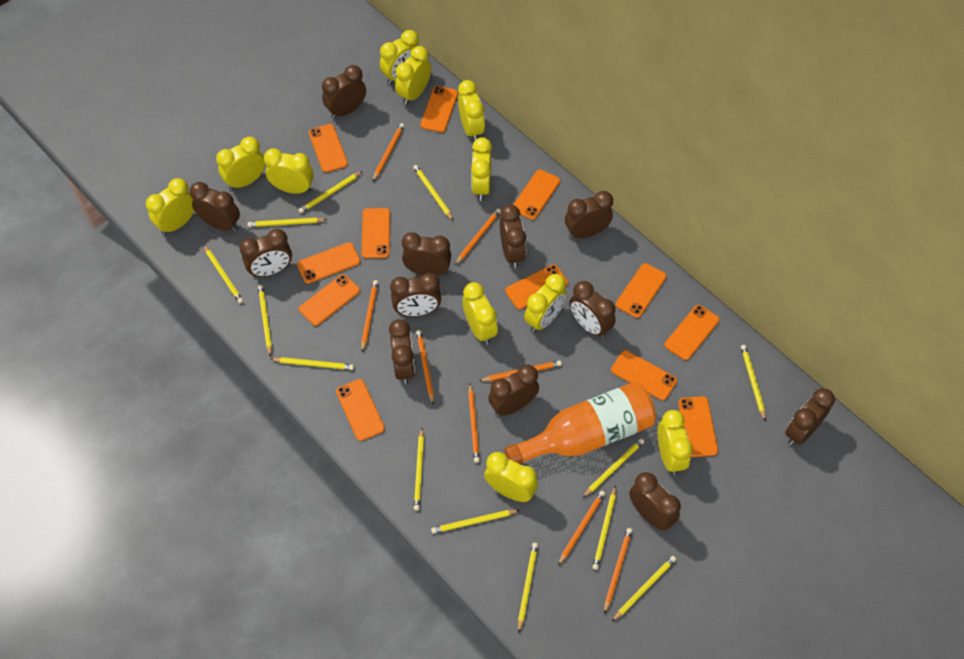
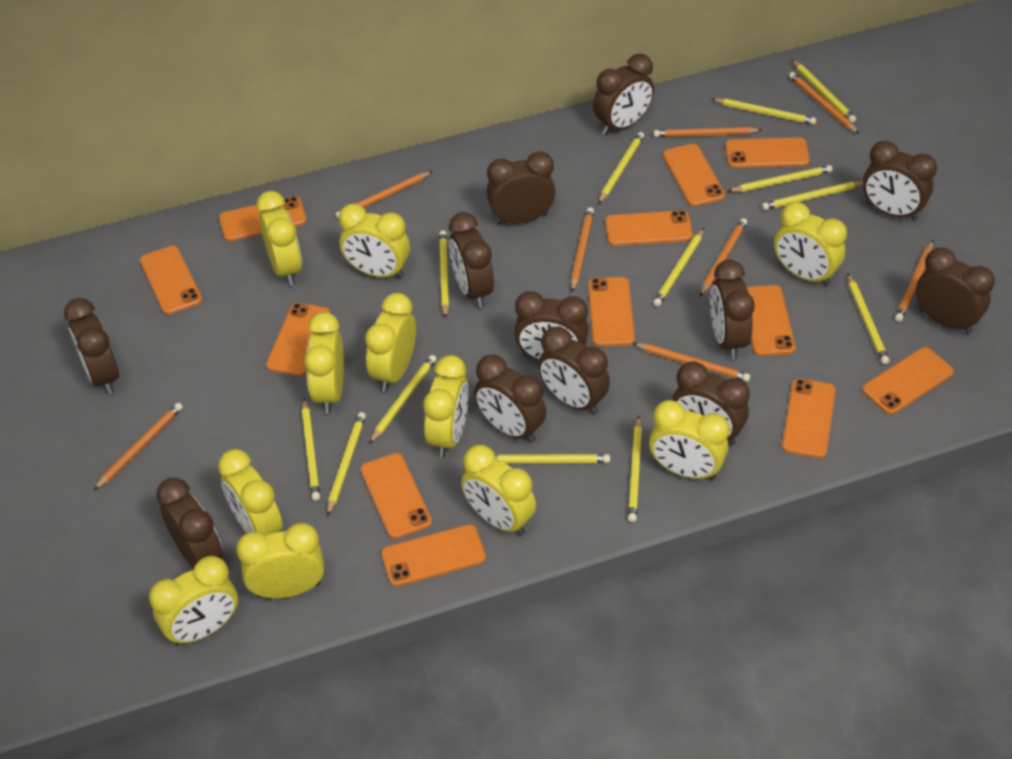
orange bottle: 1 -> 0

